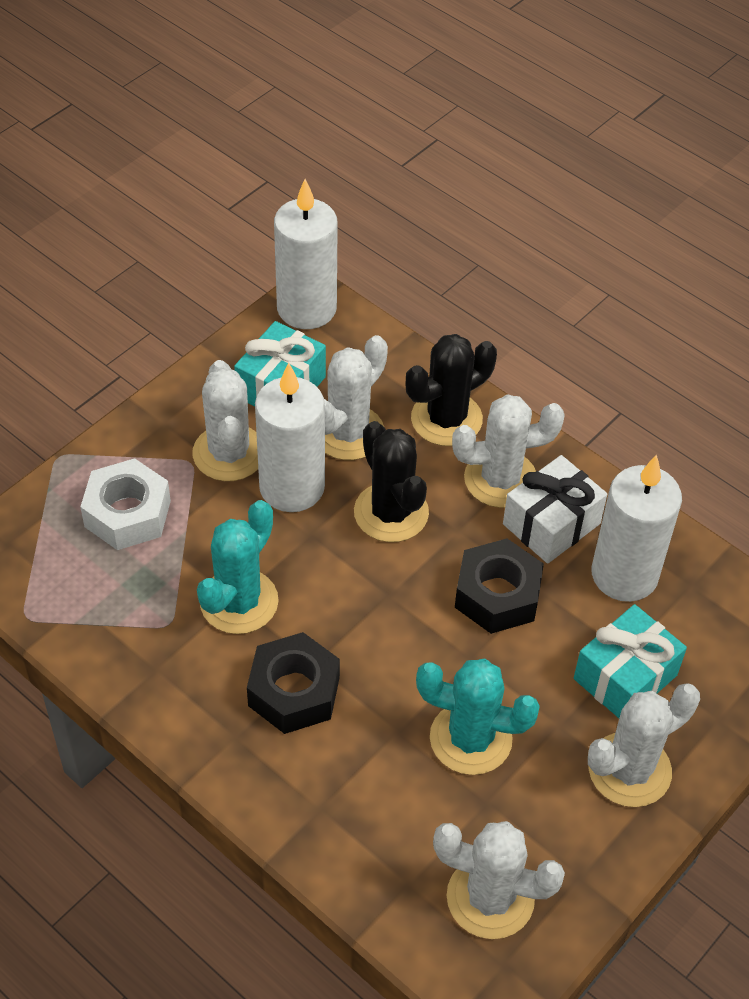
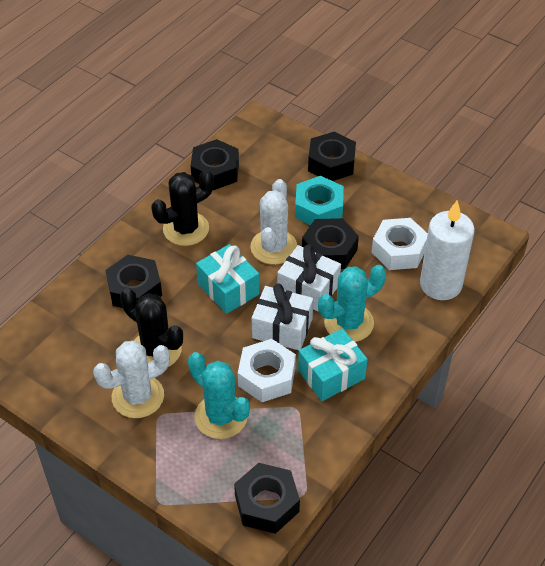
black nut: 2 -> 5
turquoise nut: 0 -> 1
white cactus: 5 -> 2
white candle: 3 -> 1
white gift: 1 -> 2
white nut: 1 -> 2

